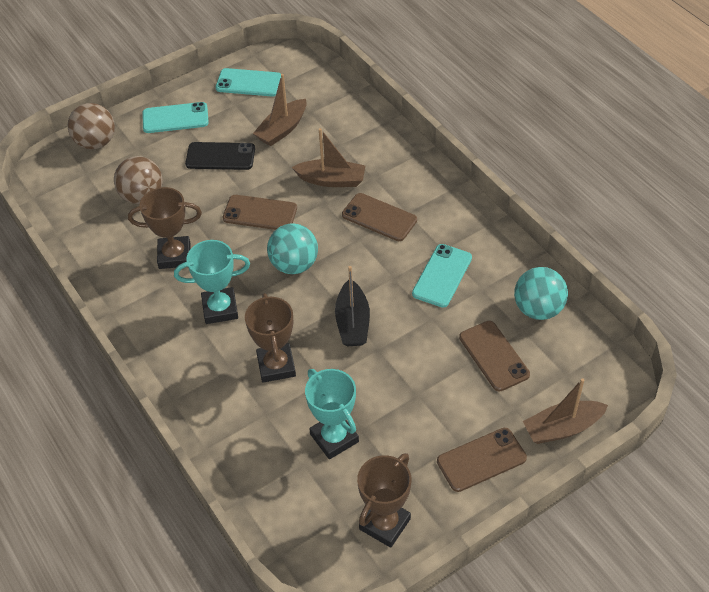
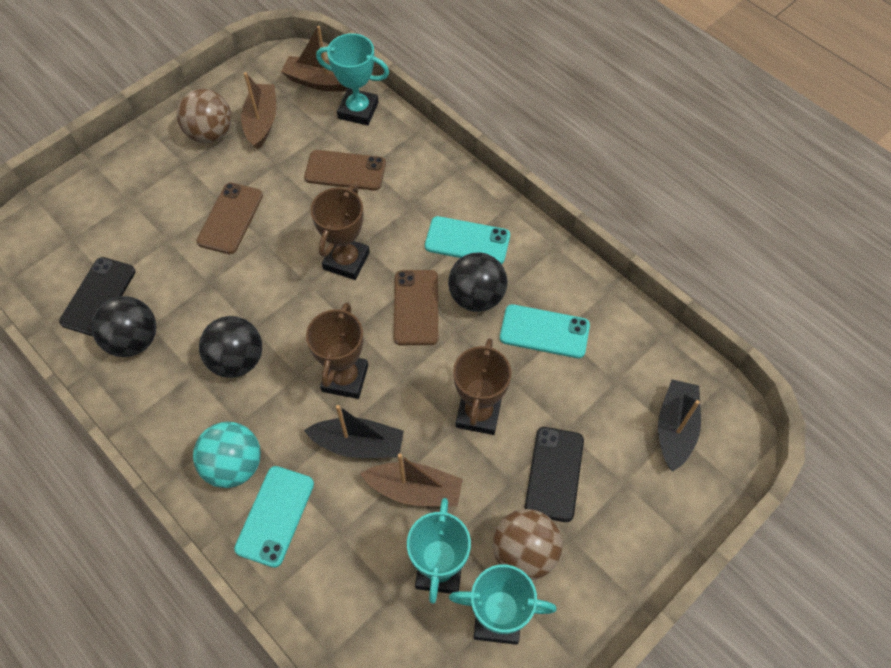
black ball: 0 -> 3
black boat: 1 -> 2
black phone: 1 -> 2
brown phone: 4 -> 3
turquoise ball: 2 -> 1
turquoise trophy: 2 -> 3

